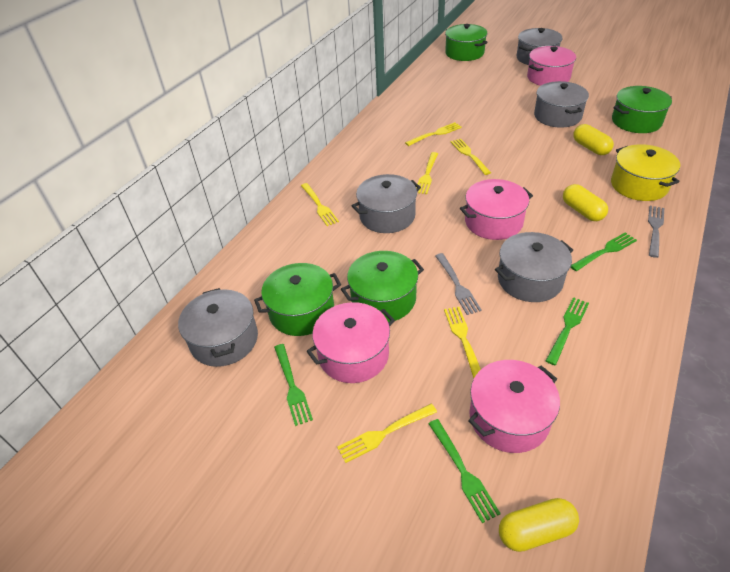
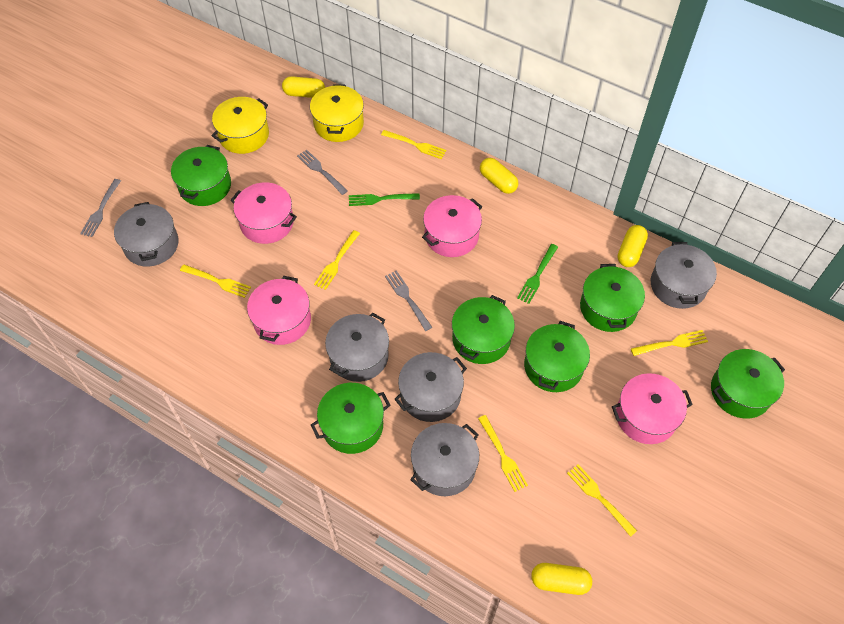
green fork: 4 -> 2
green pot: 4 -> 6
grey fork: 2 -> 3
yellow capsule: 3 -> 4
yellow pot: 1 -> 2

